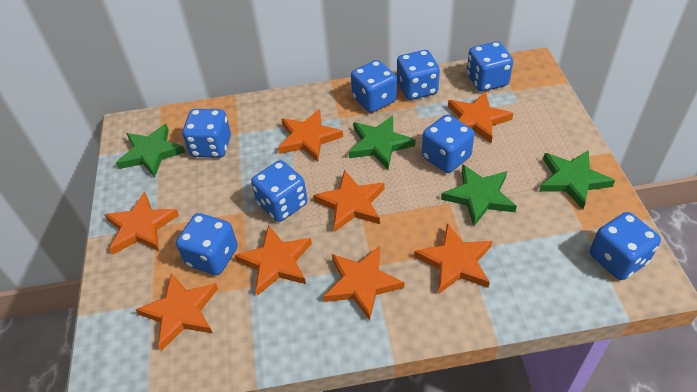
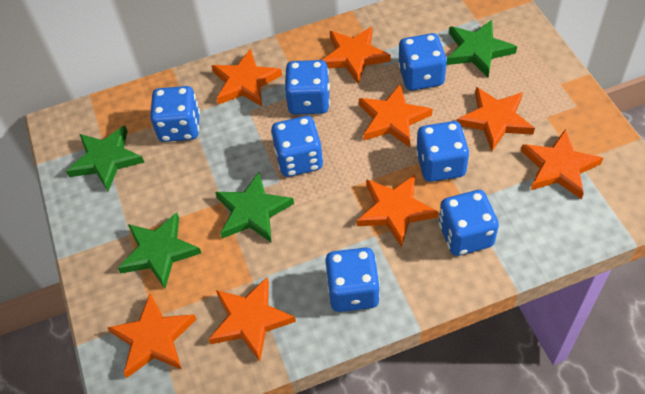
blue dice: 8 -> 7

